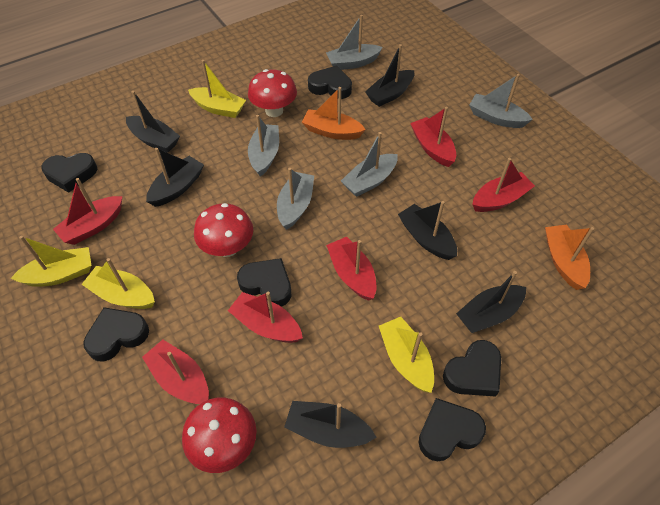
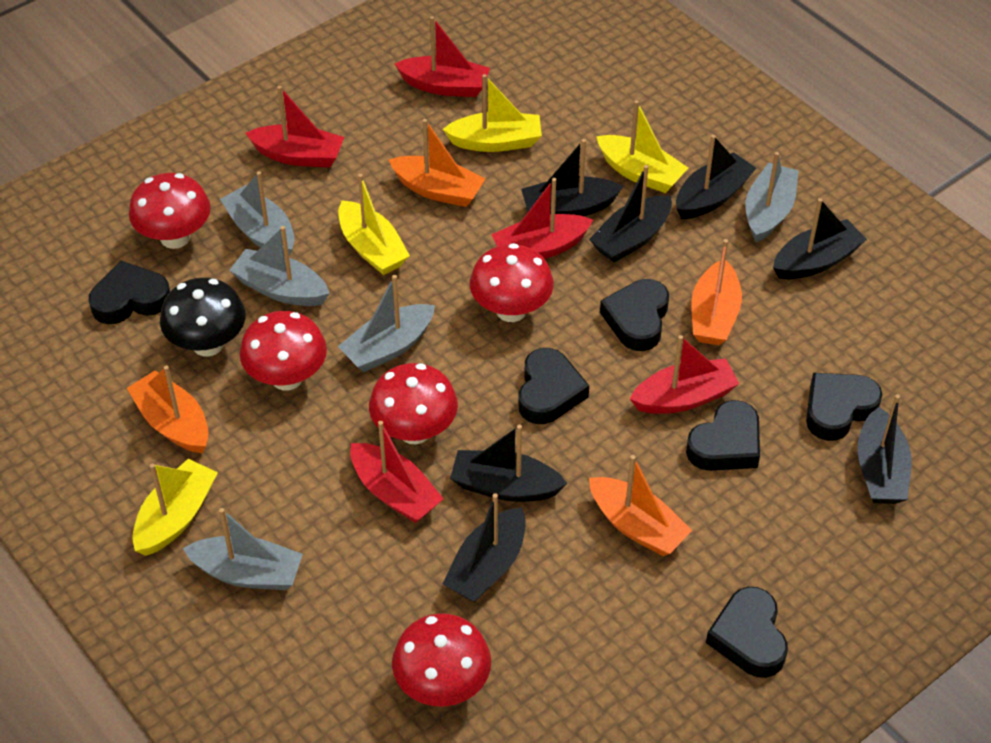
black boat: 6 -> 7
black mushroom: 0 -> 1
orange boat: 2 -> 4
red boat: 6 -> 5
red mushroom: 3 -> 5

